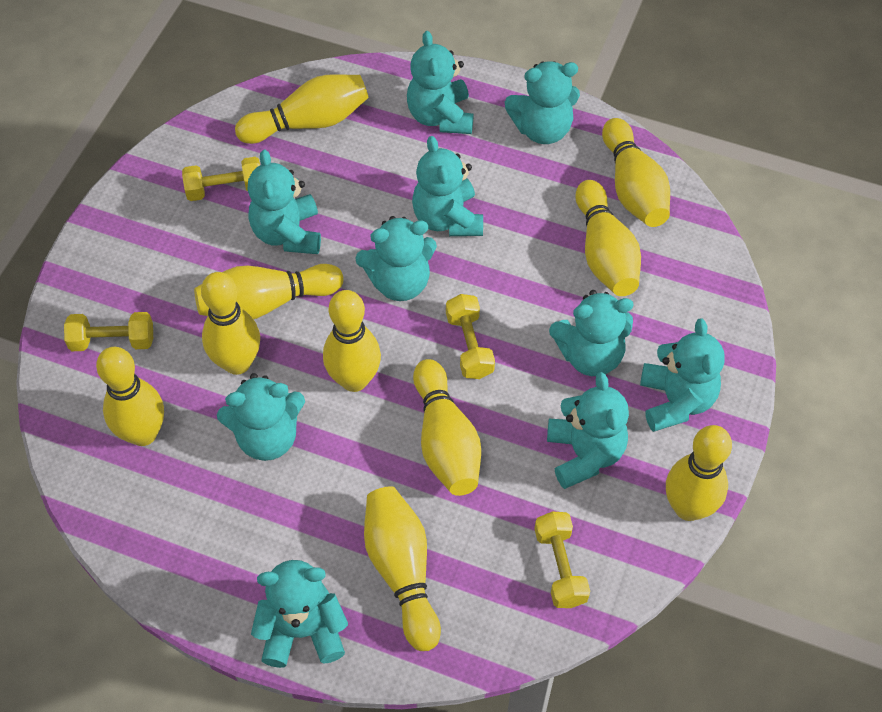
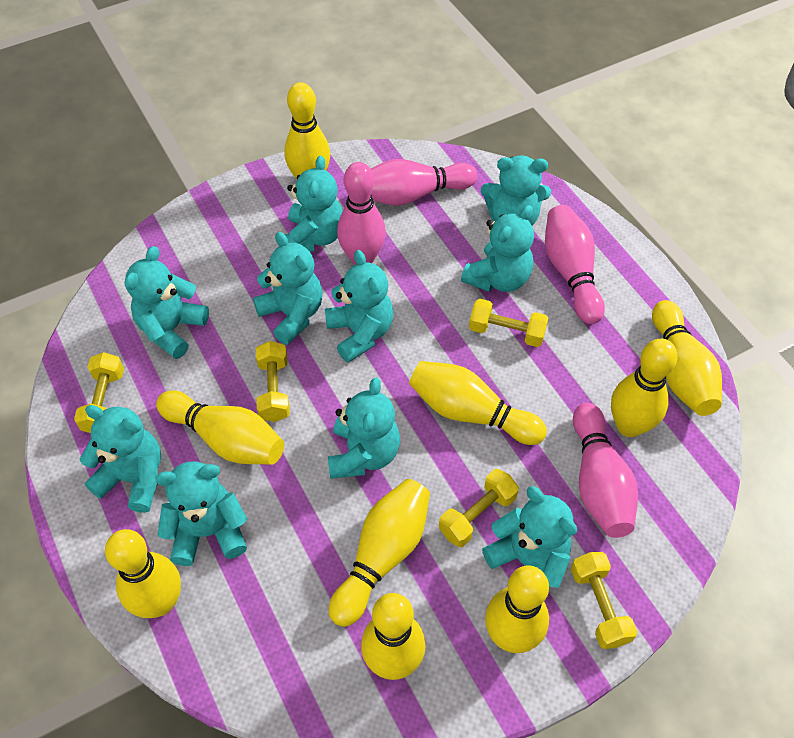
pink bowling pin: 0 -> 4
yellow bowling pin: 10 -> 9
yellow dumbbell: 4 -> 5

